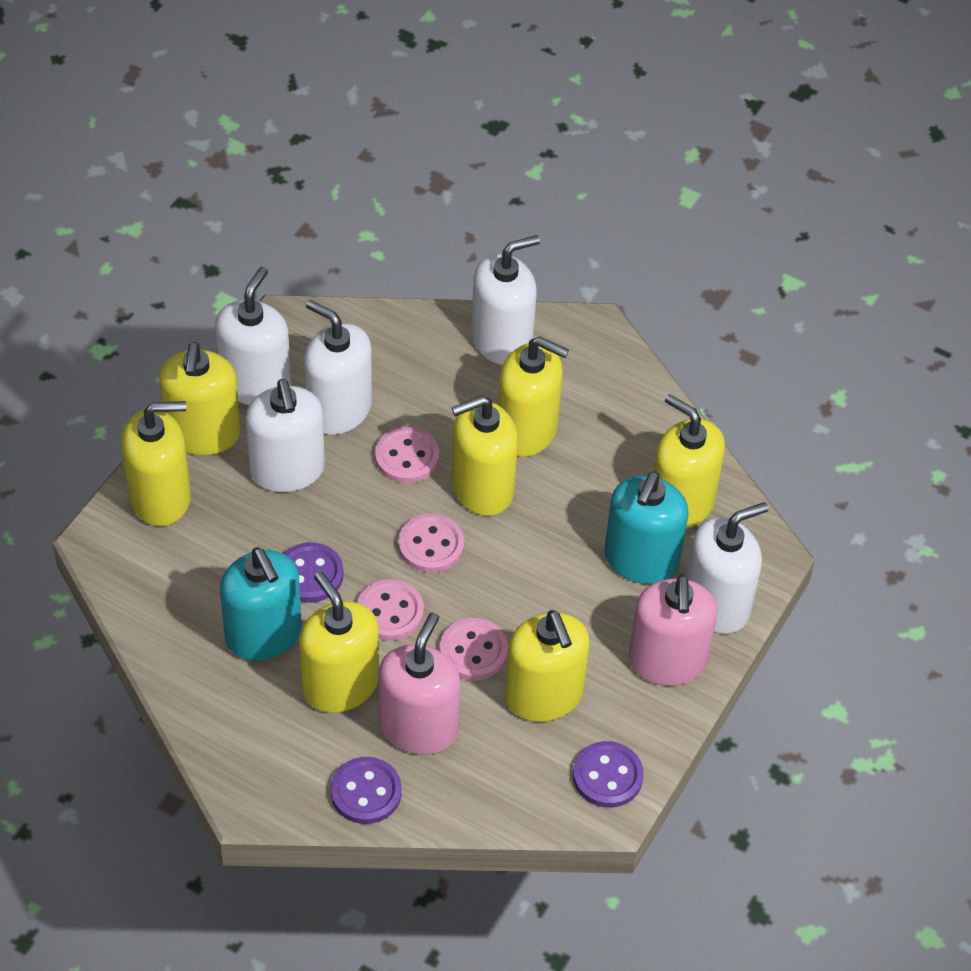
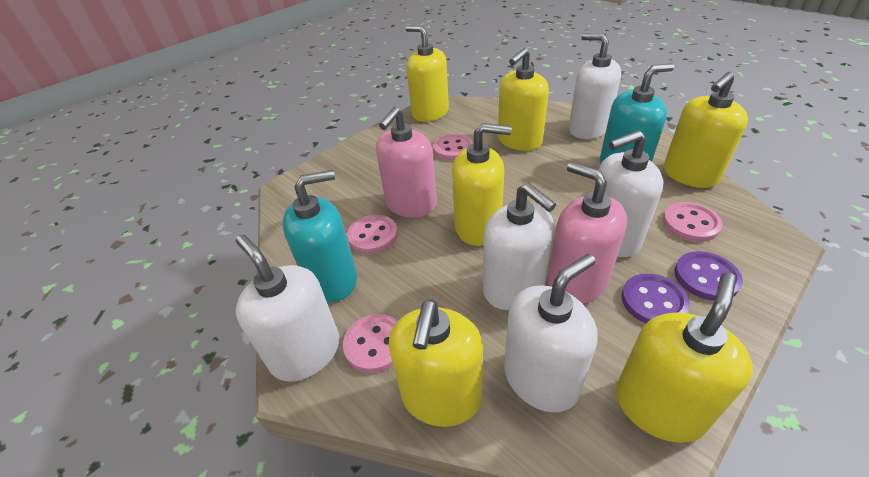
purple button: 3 -> 2
yellow soap dispenser: 7 -> 6

